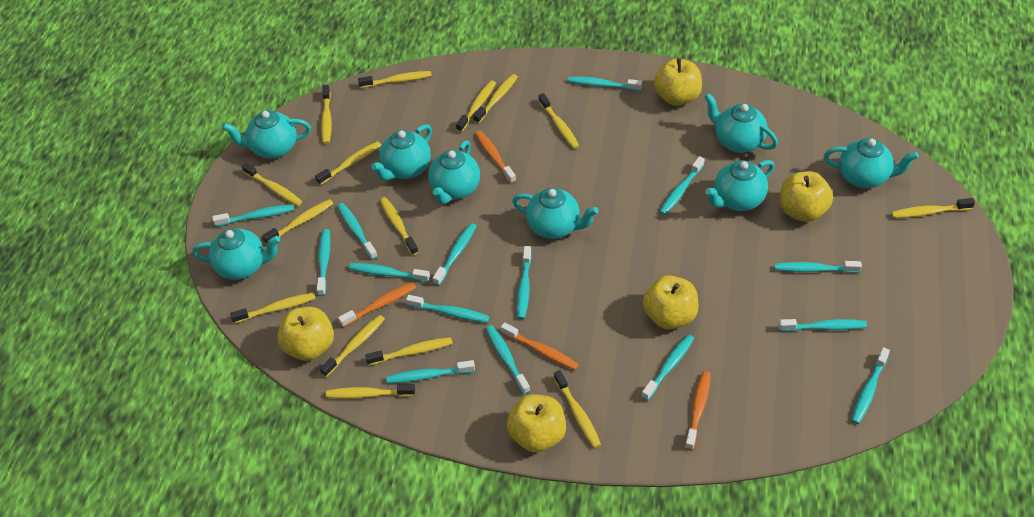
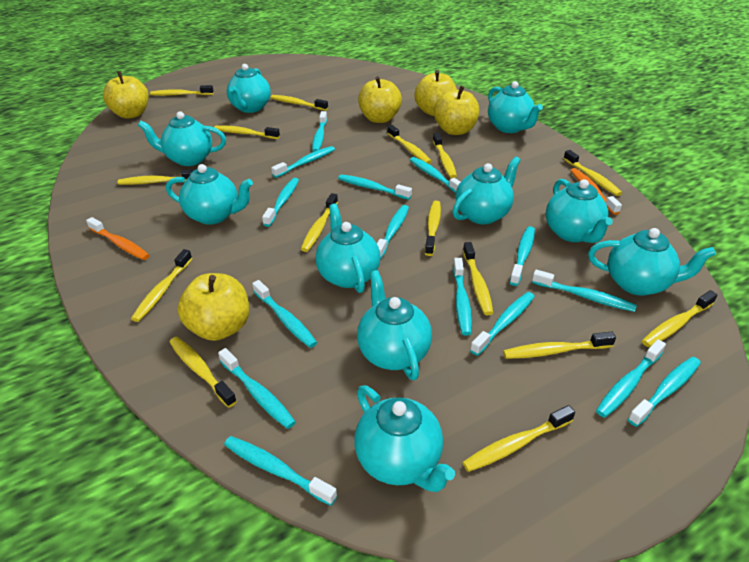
orange toothbrush: 4 -> 2
turquoise teapot: 8 -> 10

